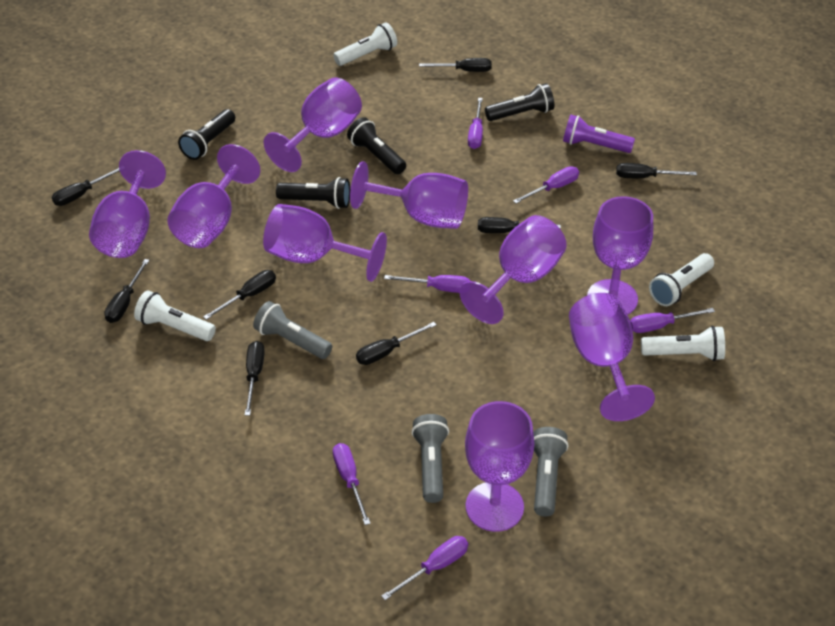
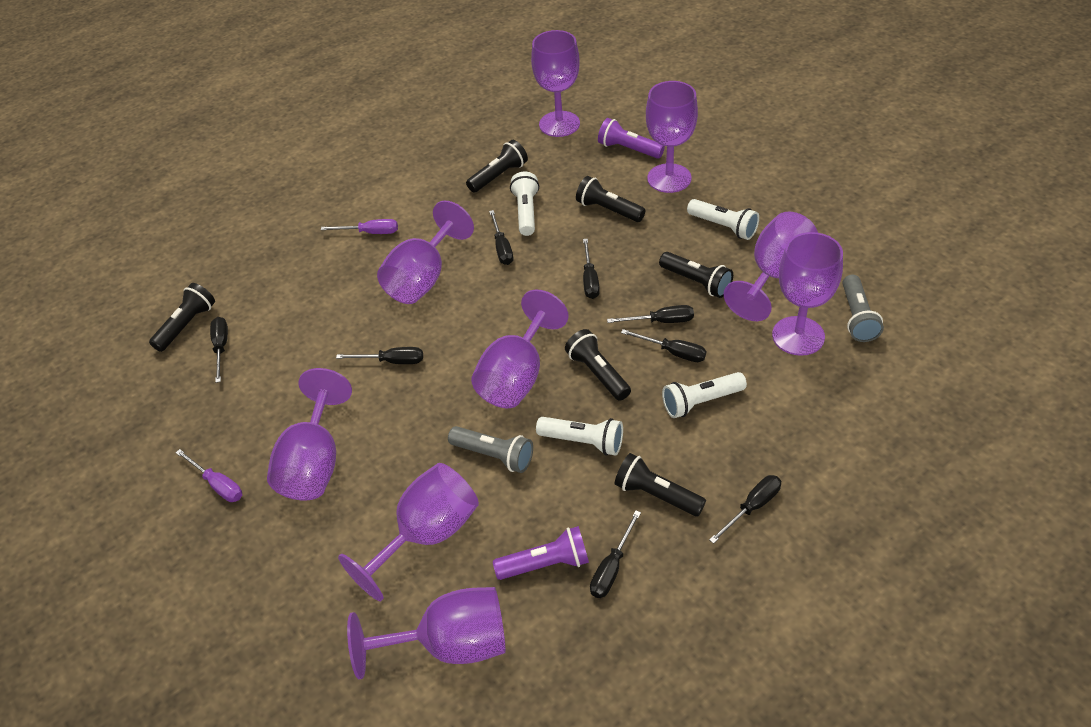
black flashlight: 4 -> 6
grey flashlight: 3 -> 2
purple flashlight: 1 -> 2
purple screwdriver: 6 -> 2

